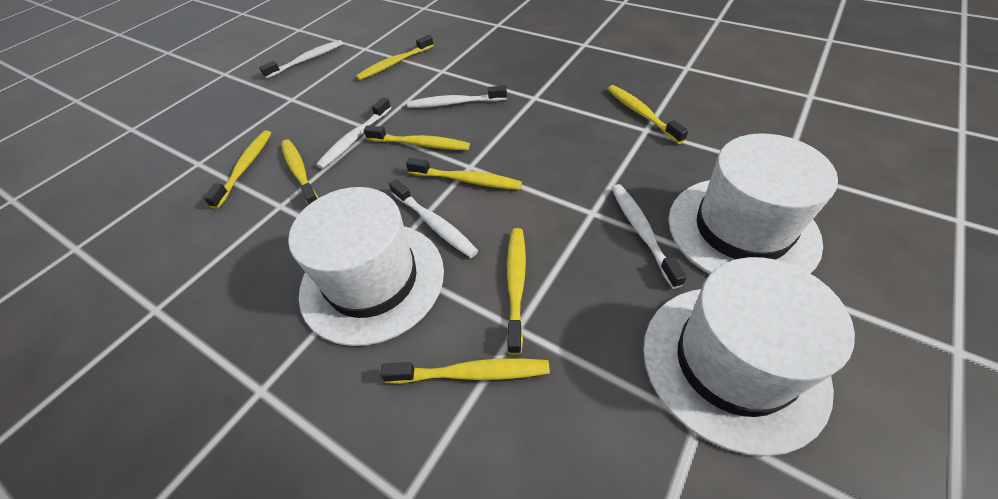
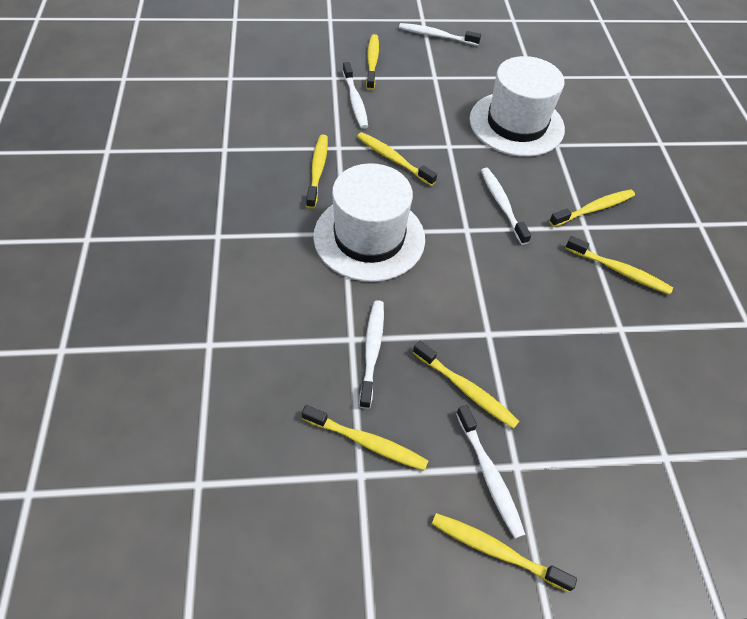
white hat: 3 -> 2

